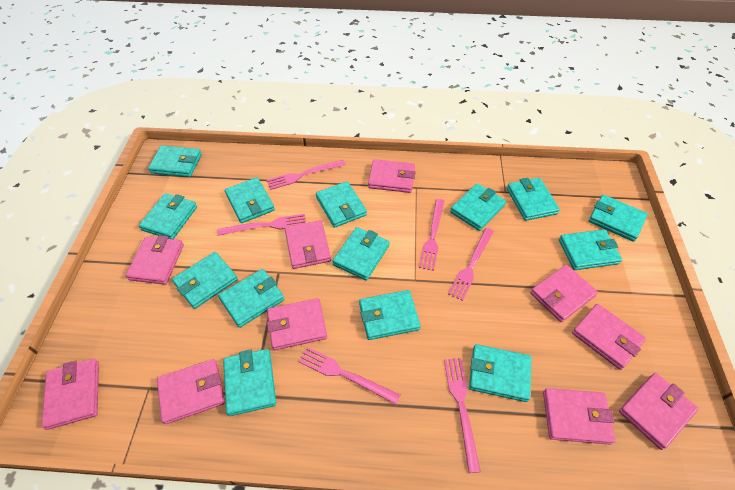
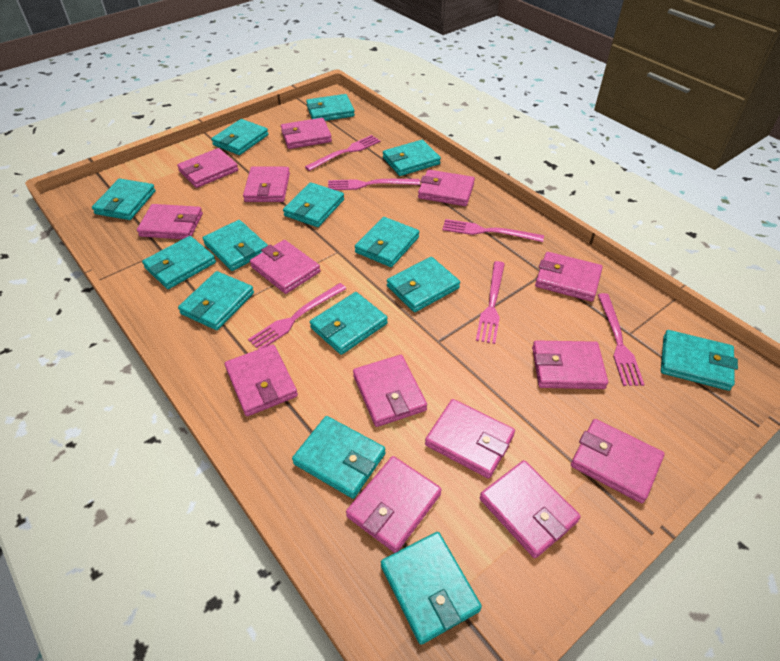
pink wallet: 10 -> 14

